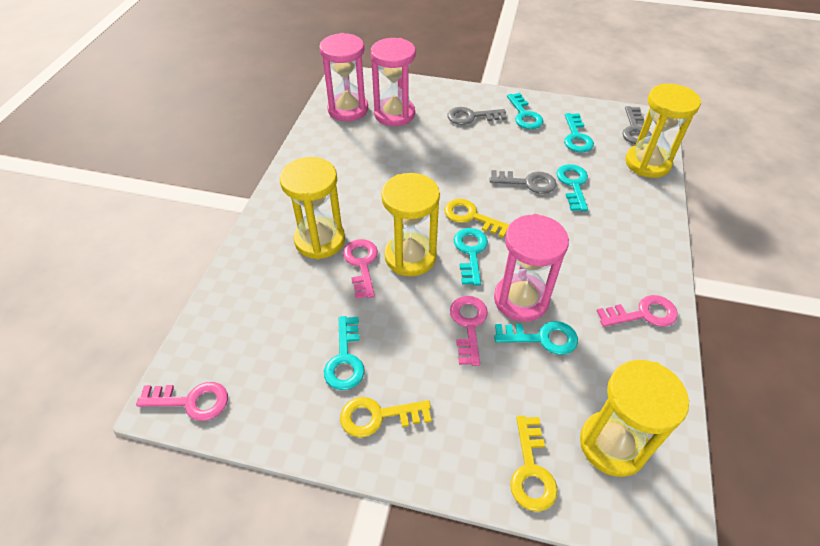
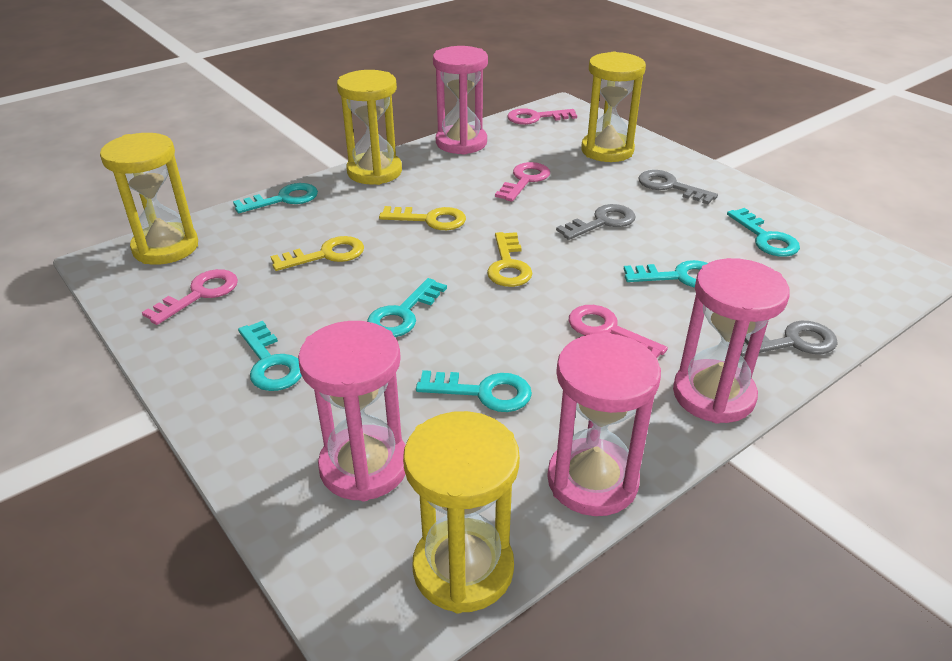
pink hourglass: 3 -> 4

